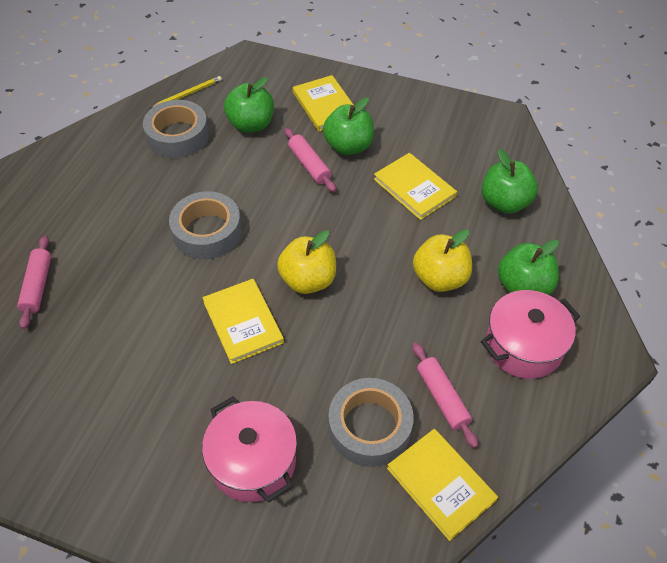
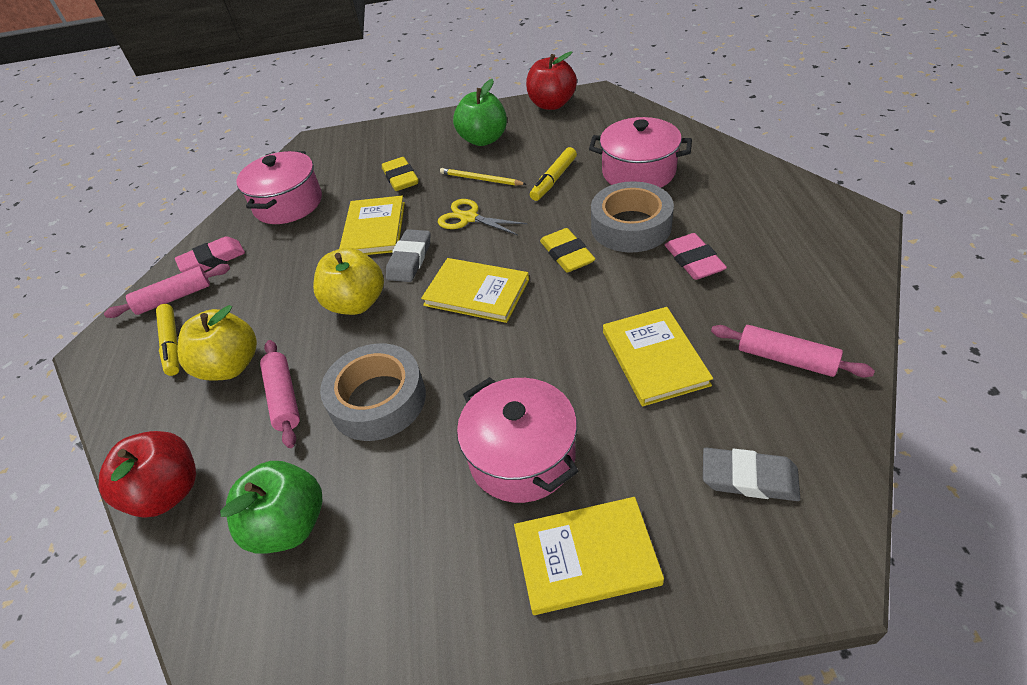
green apple: 4 -> 2
grey eraser: 0 -> 2
grey tape: 3 -> 2
pink eraser: 0 -> 2
pink pot: 2 -> 3
red apple: 0 -> 2
yellow eraser: 0 -> 2
yellow marker: 0 -> 2
yellow scissors: 0 -> 1

